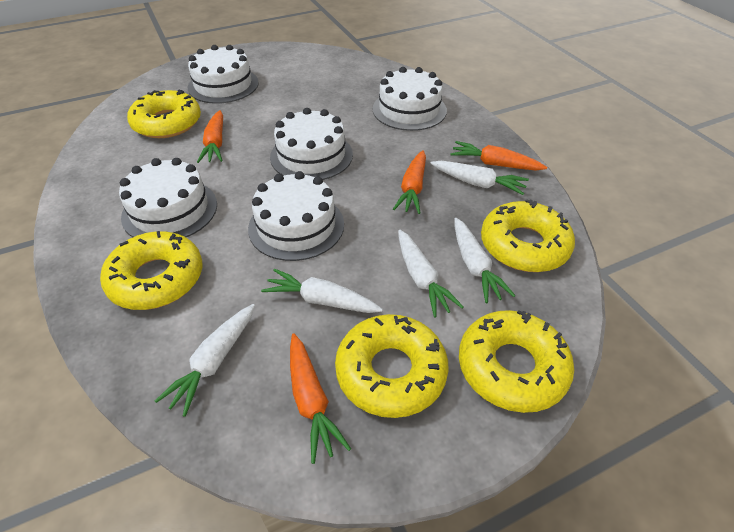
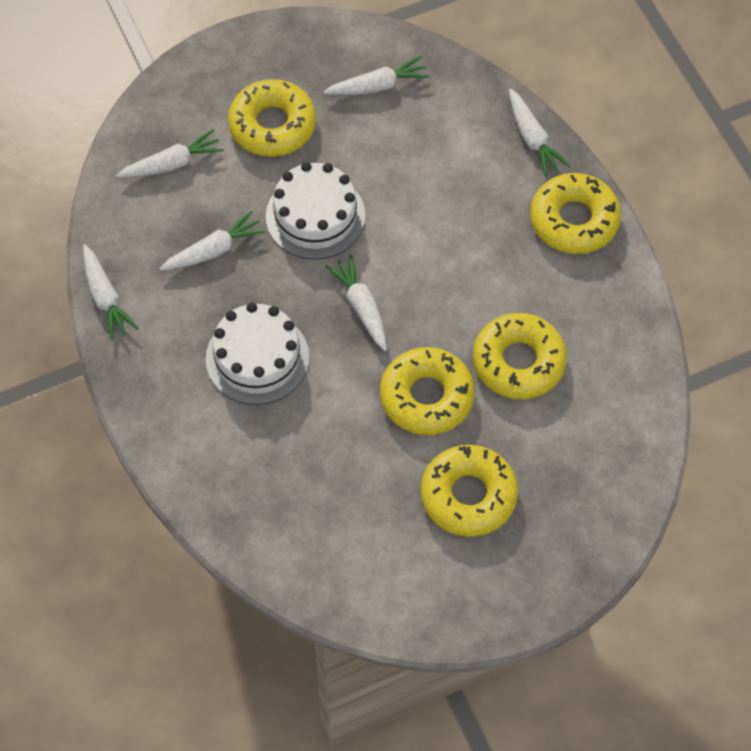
orange carrot: 4 -> 0
white cake: 5 -> 2
white carrot: 5 -> 6

